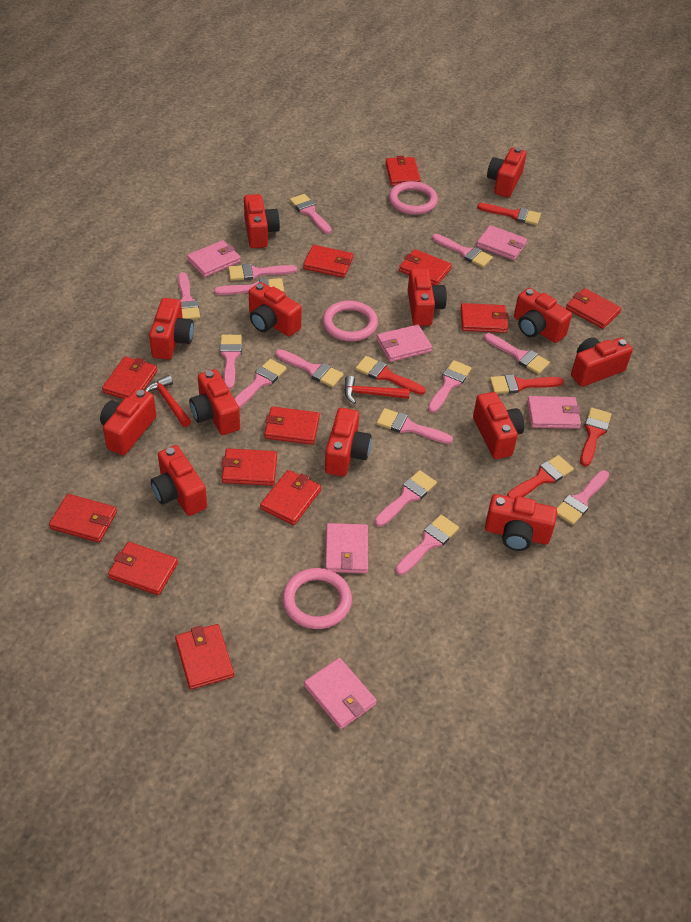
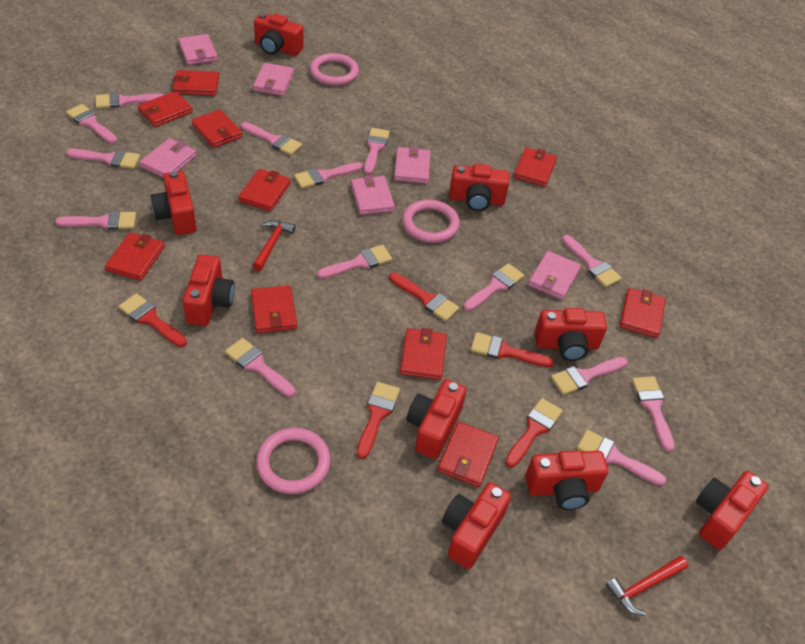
red camera: 13 -> 9
red wallet: 12 -> 10

